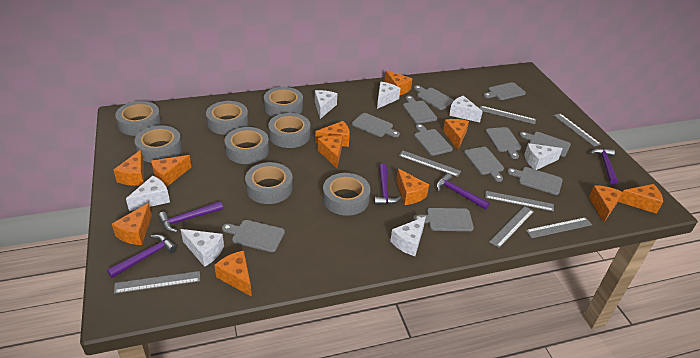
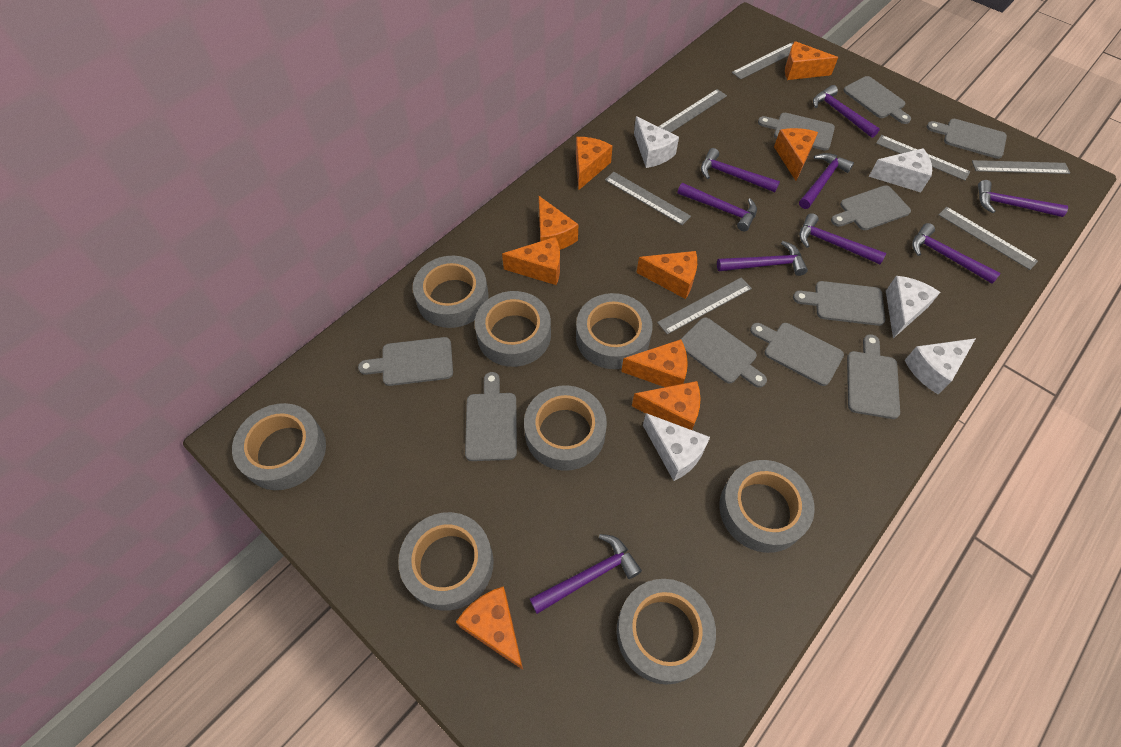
grey cutting board: 11 -> 10
orange cheese: 11 -> 9
purple hammer: 5 -> 9
white cheese: 7 -> 5

